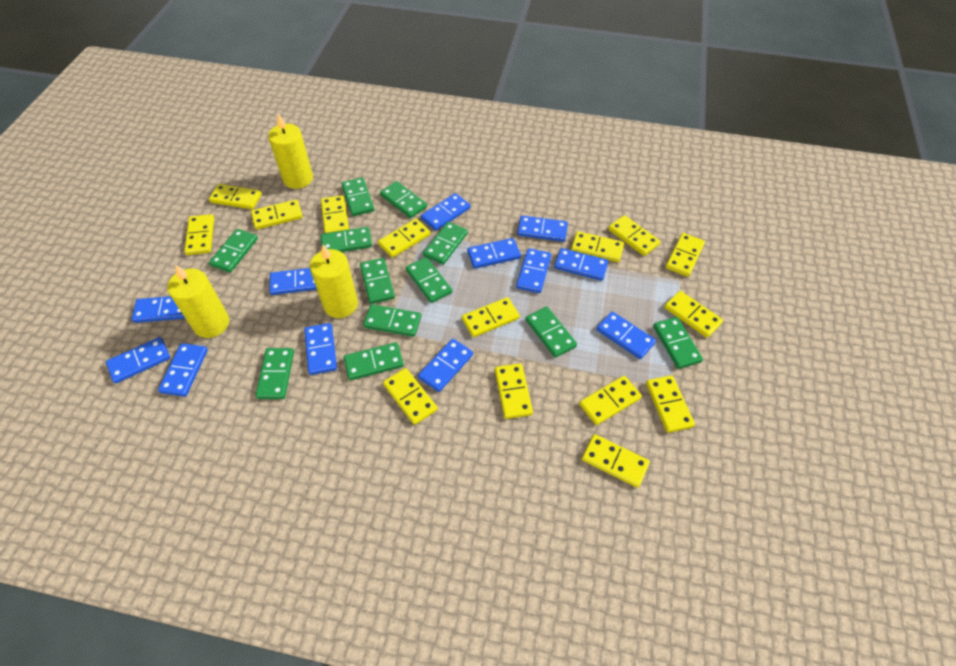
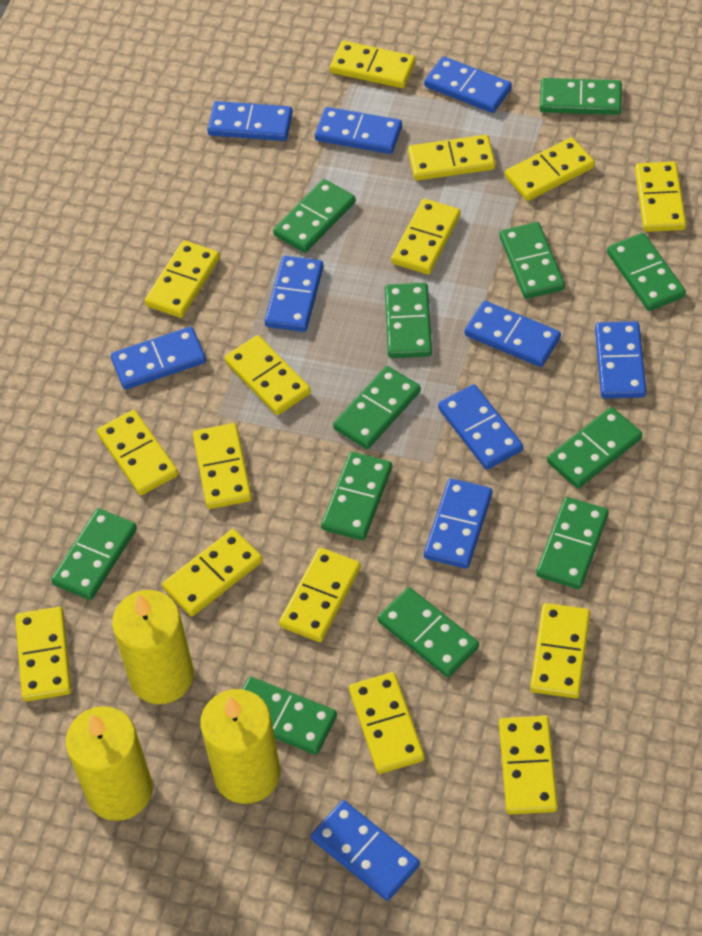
blue domino: 12 -> 10

